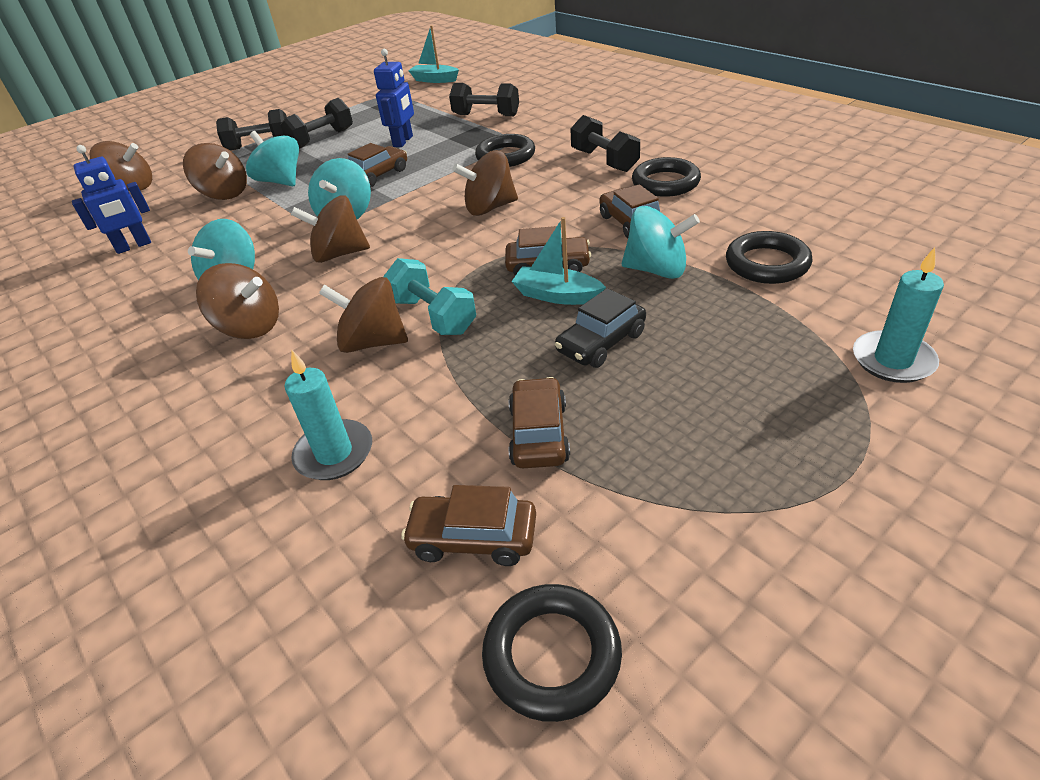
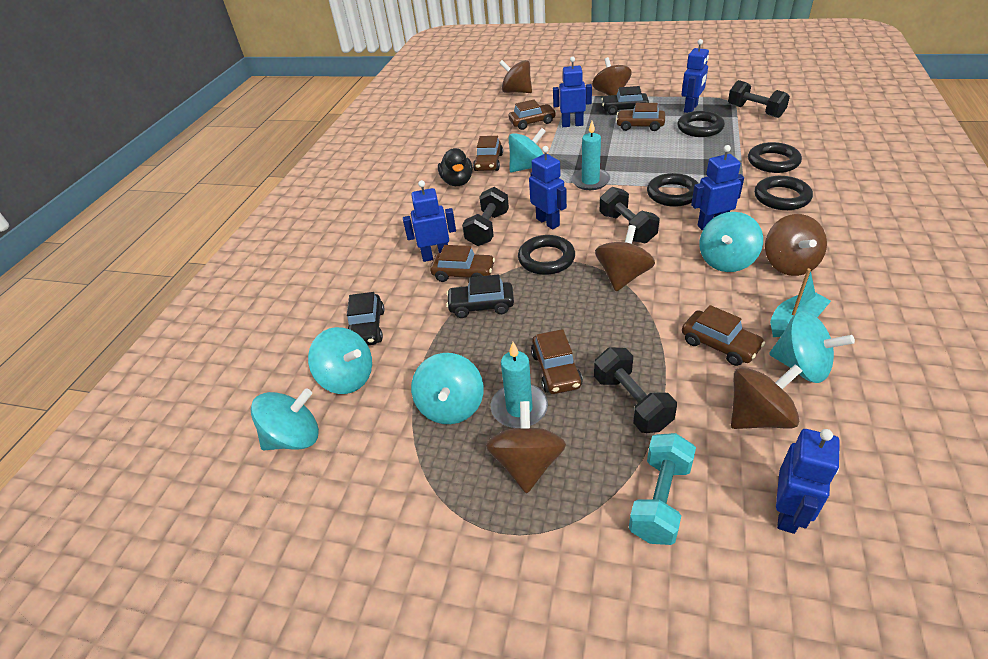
black car: 1 -> 3
black duck: 0 -> 1
black ring: 4 -> 5
blue robot: 2 -> 6
brown car: 5 -> 6
turquoise boat: 2 -> 1
turquoise spinning top: 4 -> 6

